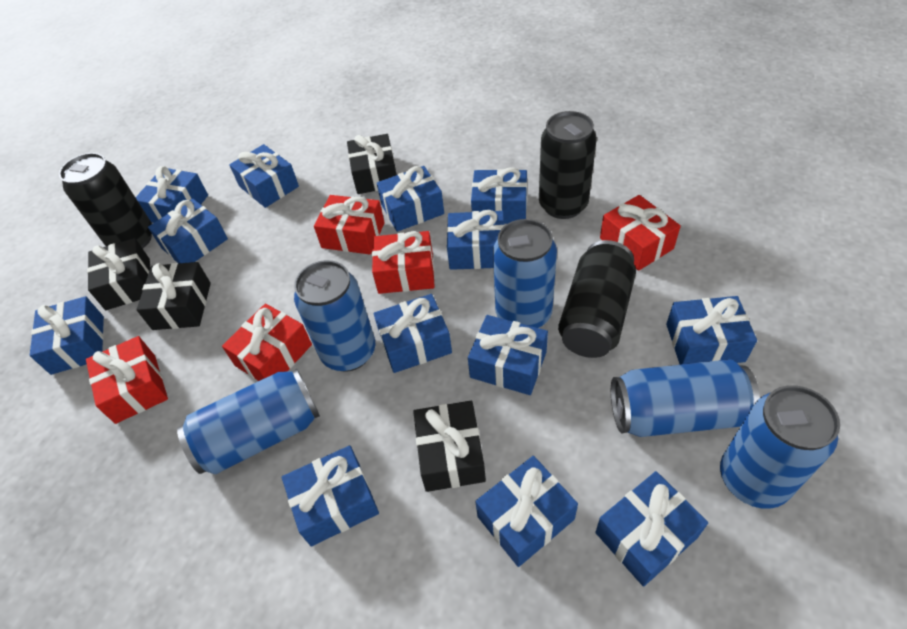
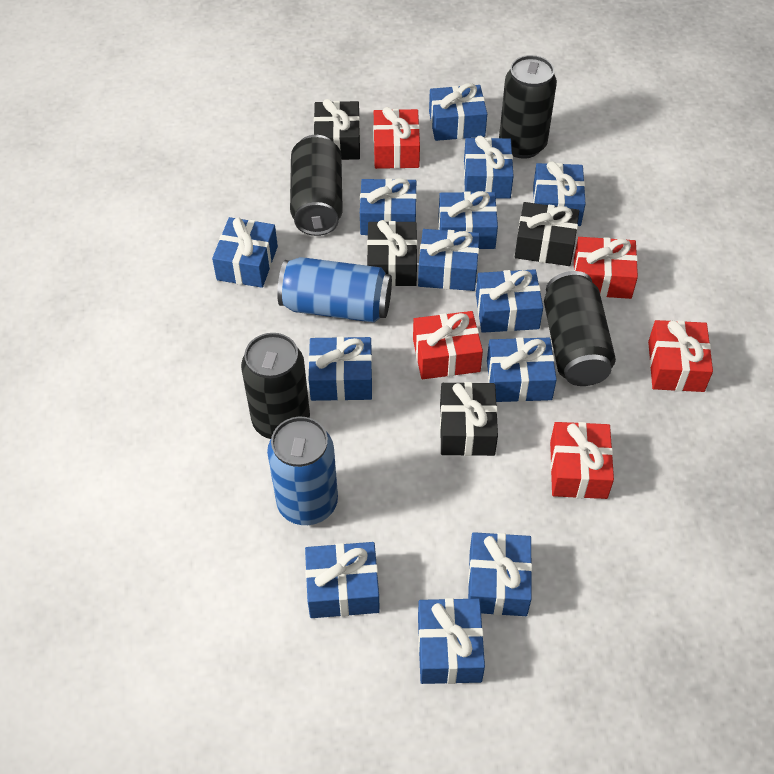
black can: 3 -> 4
blue can: 5 -> 2

